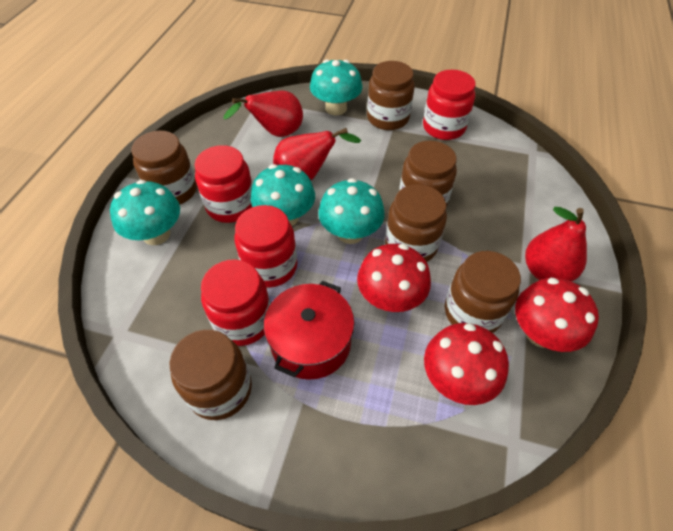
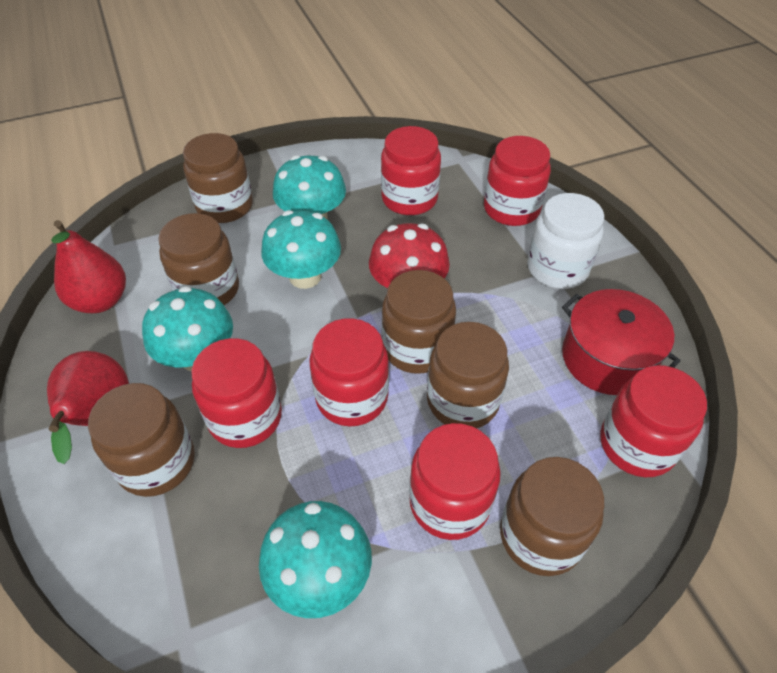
red jar: 4 -> 6
red mushroom: 3 -> 1
red pear: 3 -> 2
white jar: 0 -> 1

